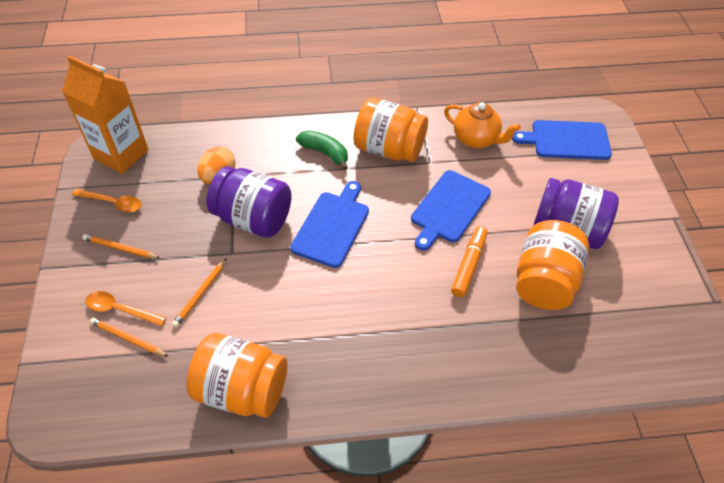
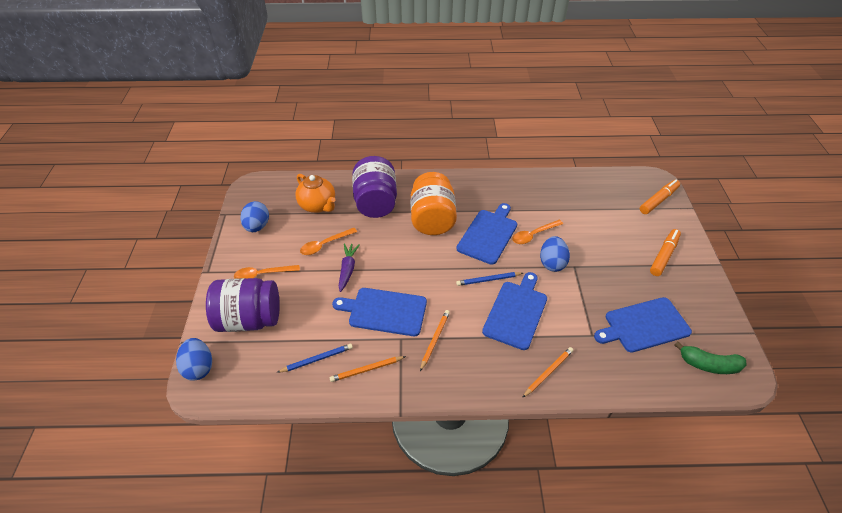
blue cutting board: 3 -> 4
blue egg: 0 -> 3
blue pencil: 0 -> 2
orange carton: 1 -> 0
orange egg: 1 -> 0
orange jar: 3 -> 1
orange marker: 1 -> 2
orange spoon: 2 -> 3
purple carrot: 0 -> 1

